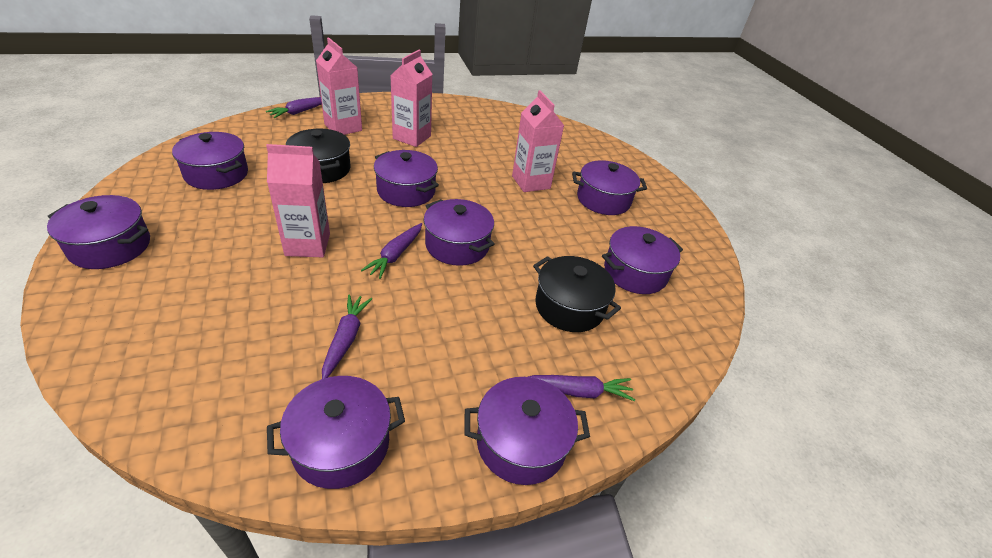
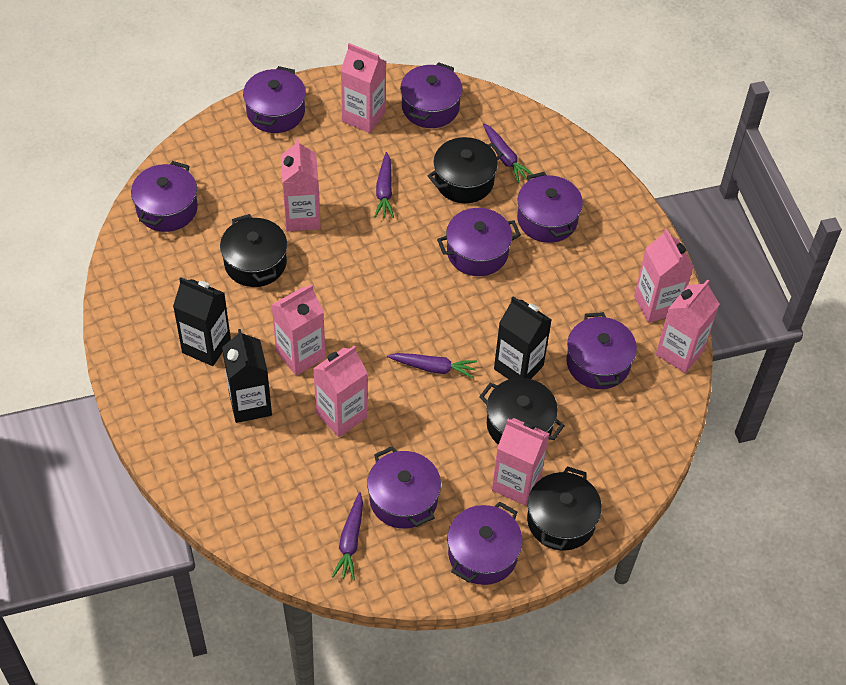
black carton: 0 -> 3
black pot: 2 -> 4
pink carton: 4 -> 7

